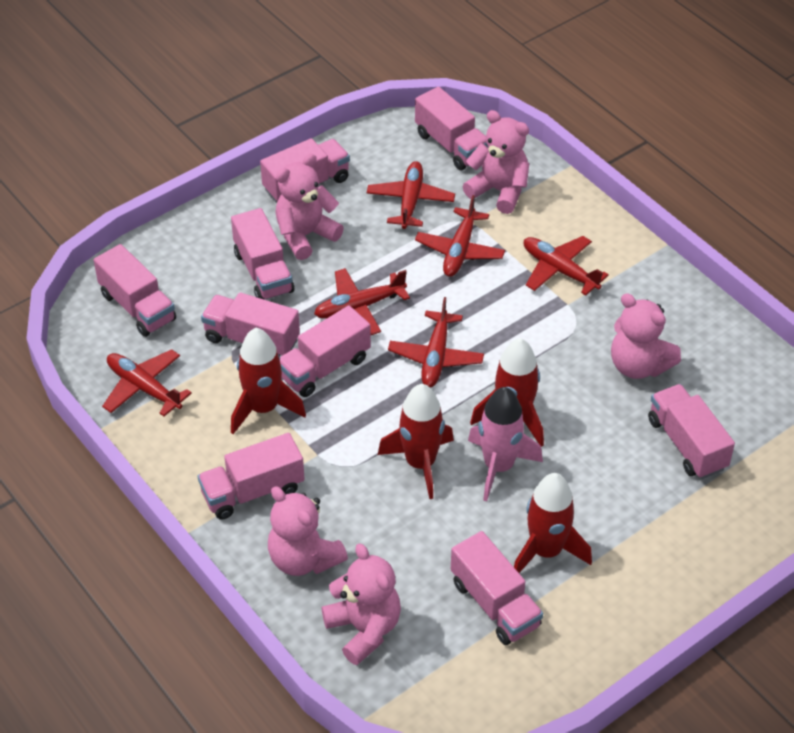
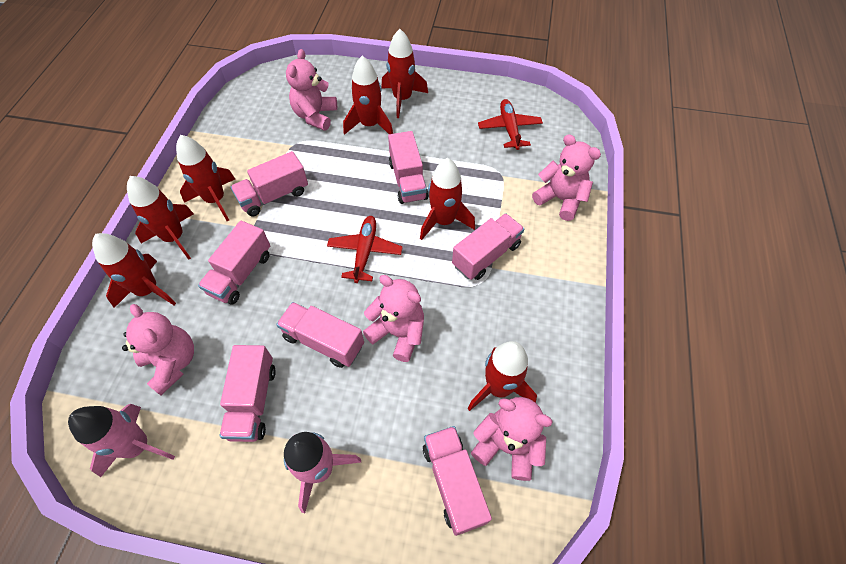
pink rocket: 1 -> 2
pink truck: 9 -> 7
red plane: 6 -> 2
red rocket: 4 -> 7

